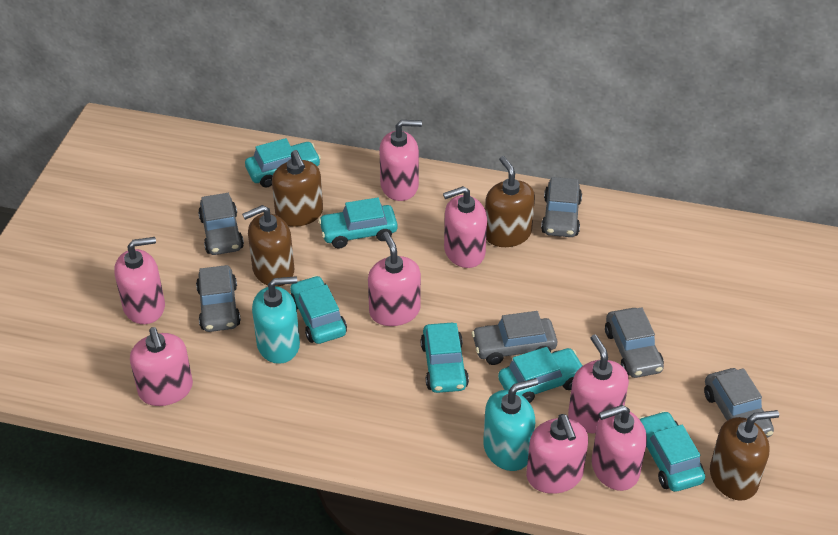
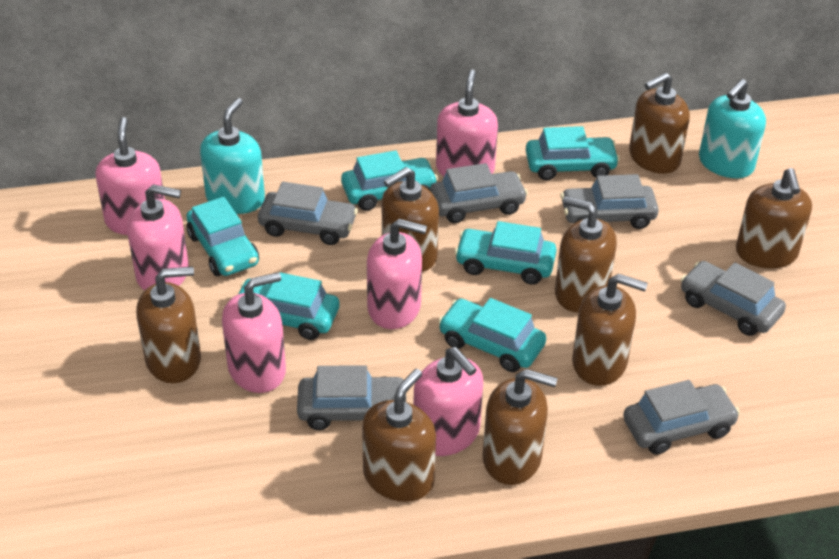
brown soap dispenser: 4 -> 8
pink soap dispenser: 8 -> 6

